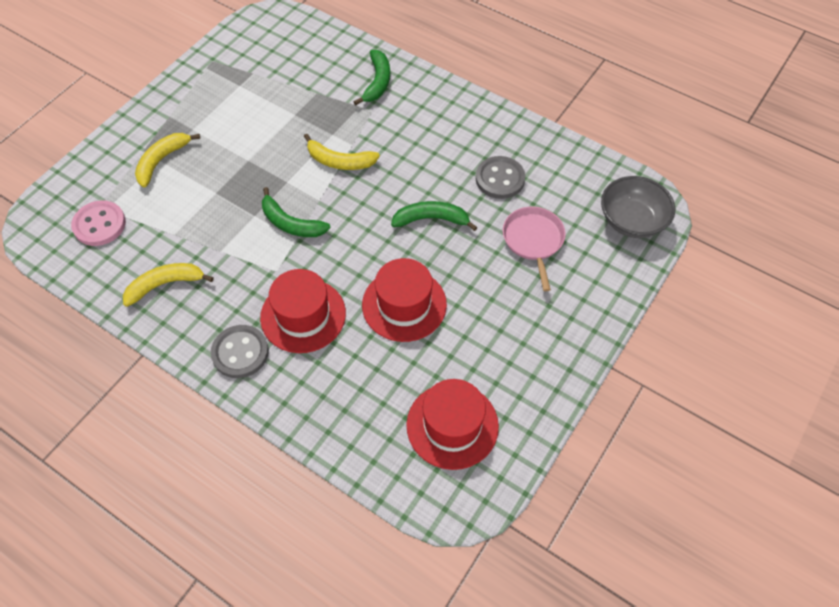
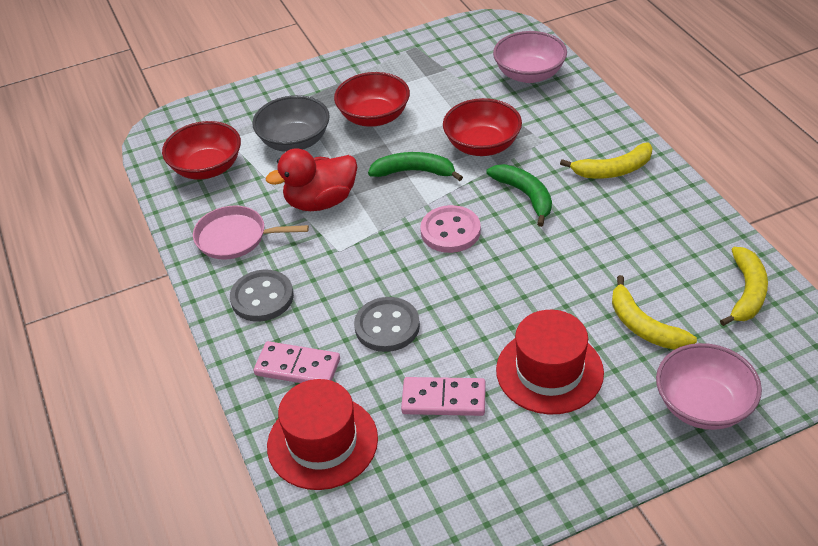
green banana: 3 -> 2
pink bowl: 0 -> 2
pink domino: 0 -> 2
red bowl: 0 -> 3
red duck: 0 -> 1
red hat: 3 -> 2

